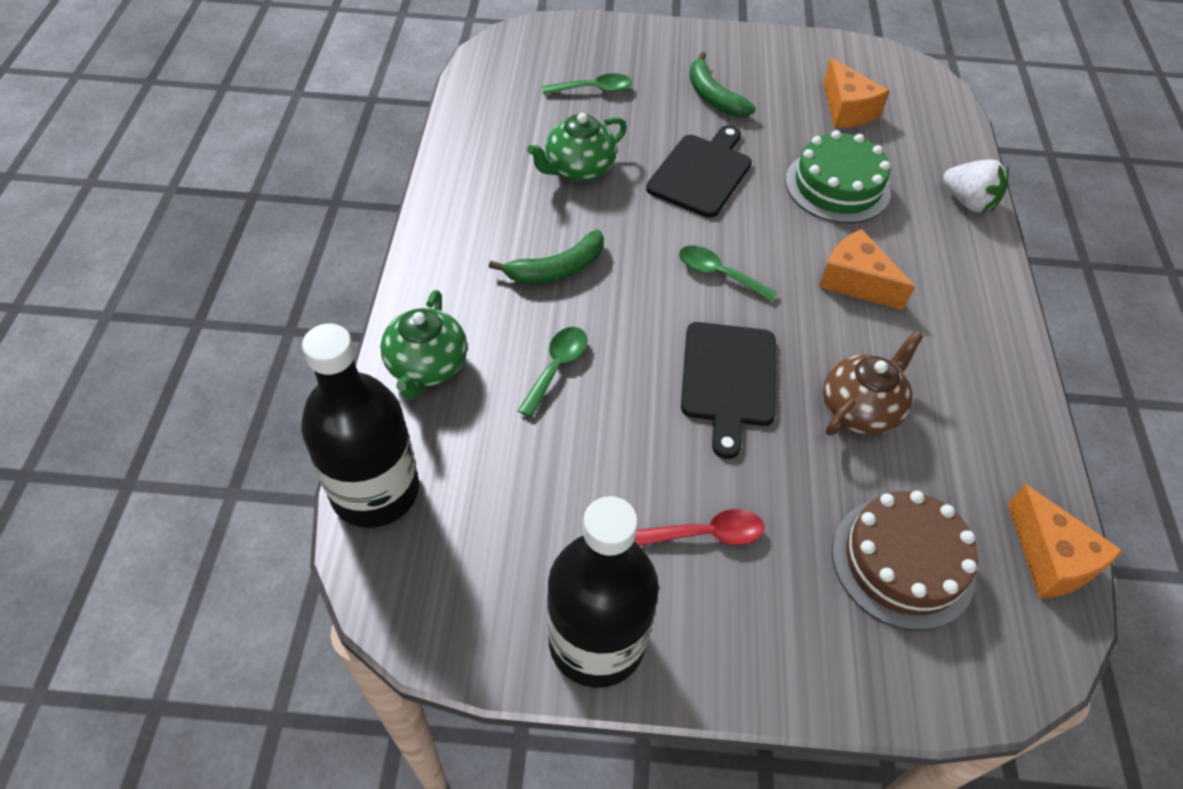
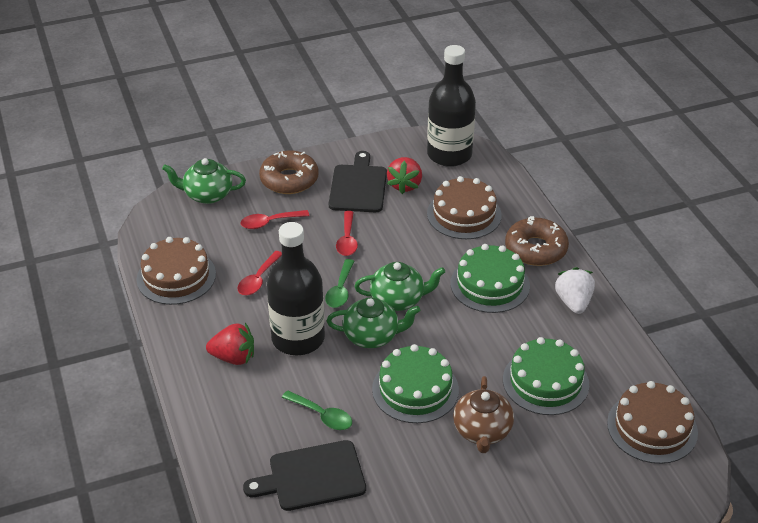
brown cake: 1 -> 3
brown donut: 0 -> 2
green banana: 2 -> 0
green cake: 1 -> 3
green spoon: 3 -> 2
green teapot: 2 -> 3
orange cheese: 3 -> 0
red spoon: 1 -> 3
red strawberry: 0 -> 2

